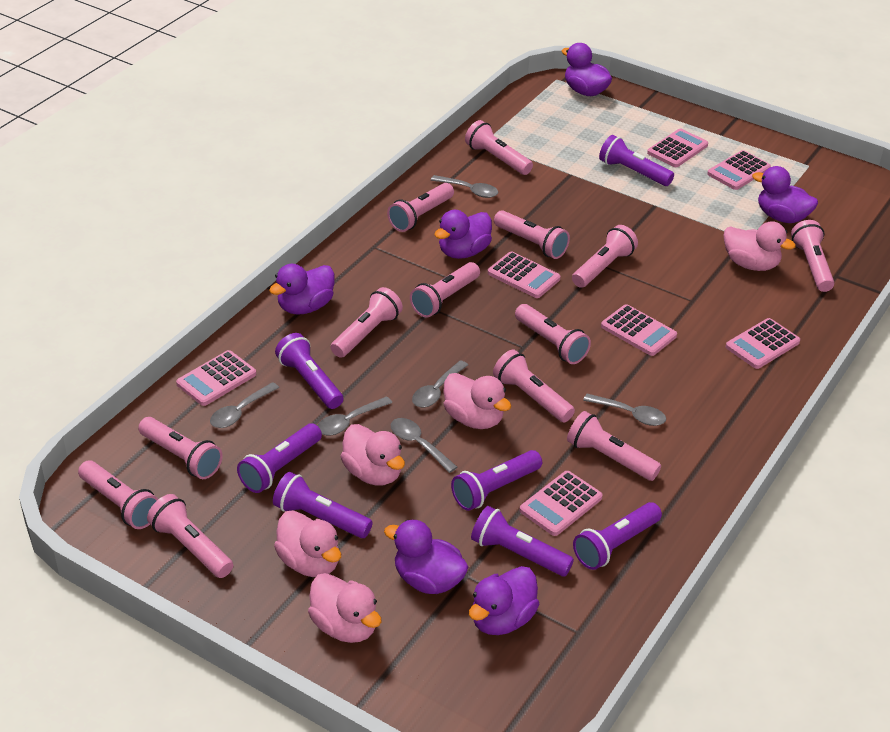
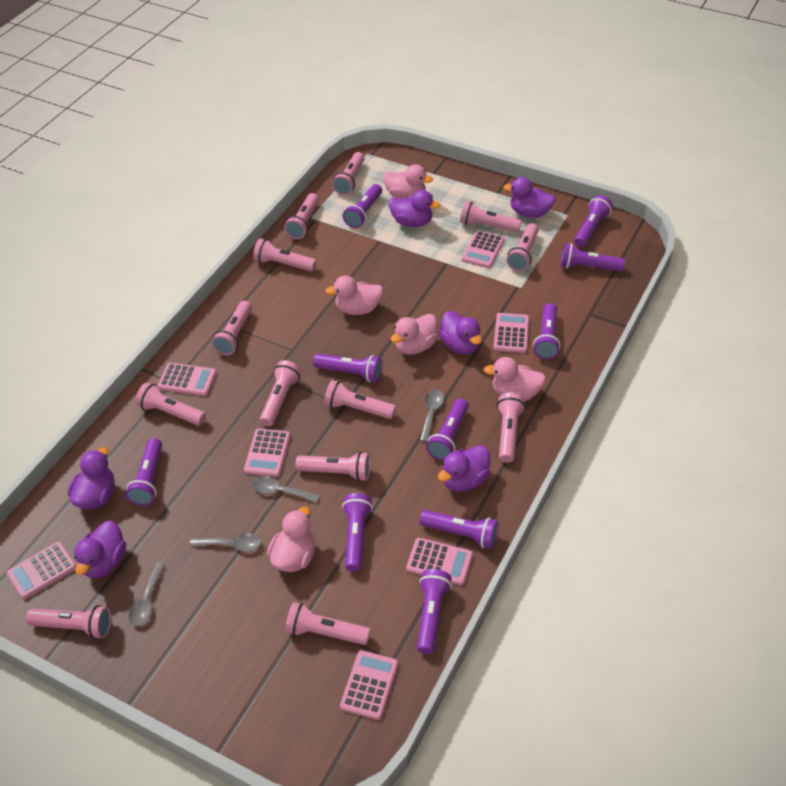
grey spoon: 6 -> 4
purple flashlight: 7 -> 10

